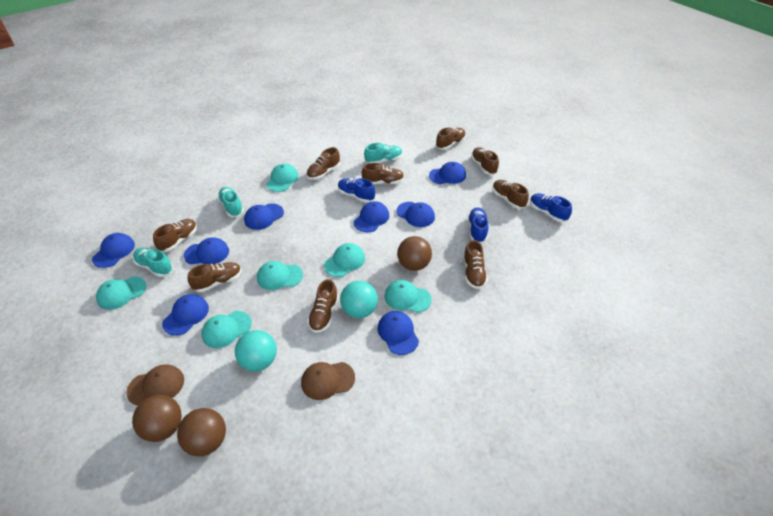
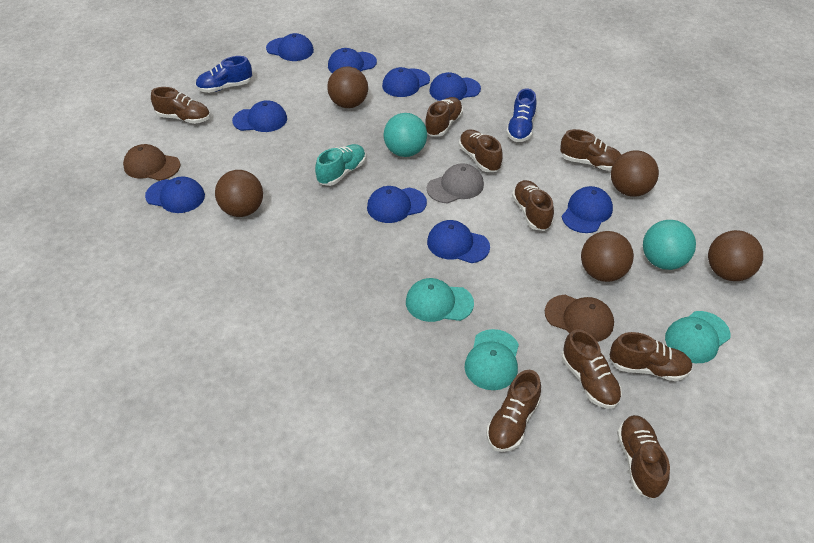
blue cap: 8 -> 9
blue shoe: 3 -> 2
brown ball: 3 -> 5
grey cap: 0 -> 1
turquoise cap: 6 -> 3
turquoise shoe: 3 -> 1

